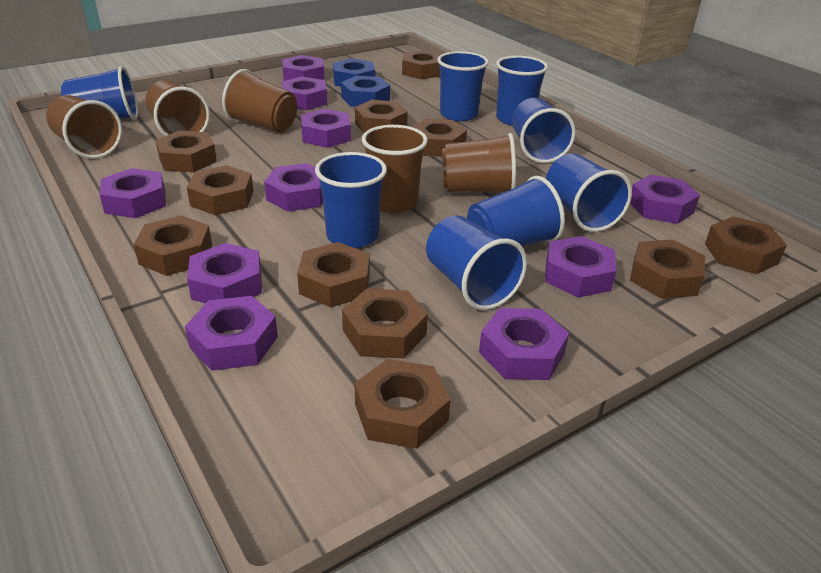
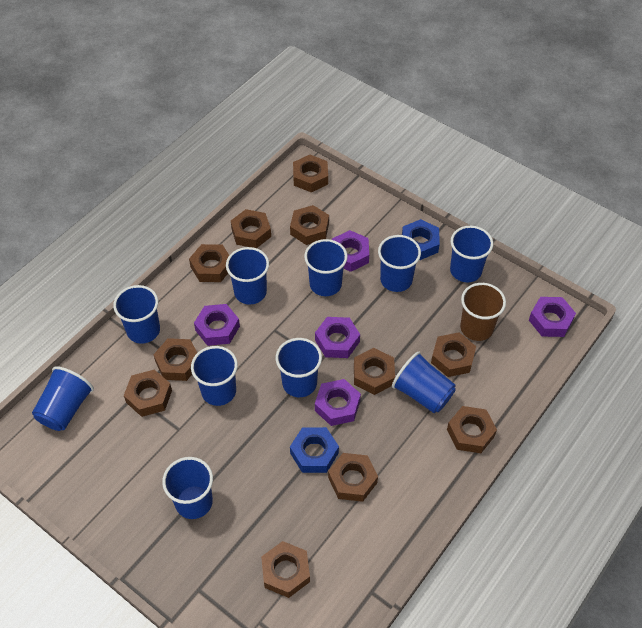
blue cup: 8 -> 10
brown cup: 5 -> 1
purple nut: 10 -> 5

